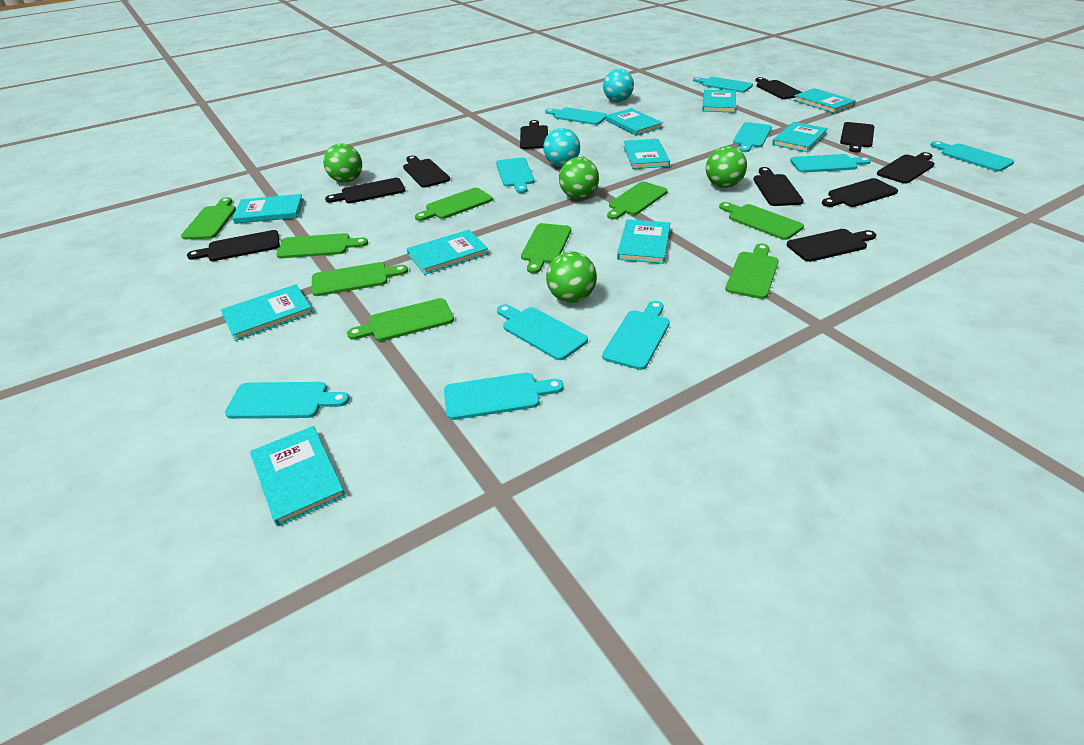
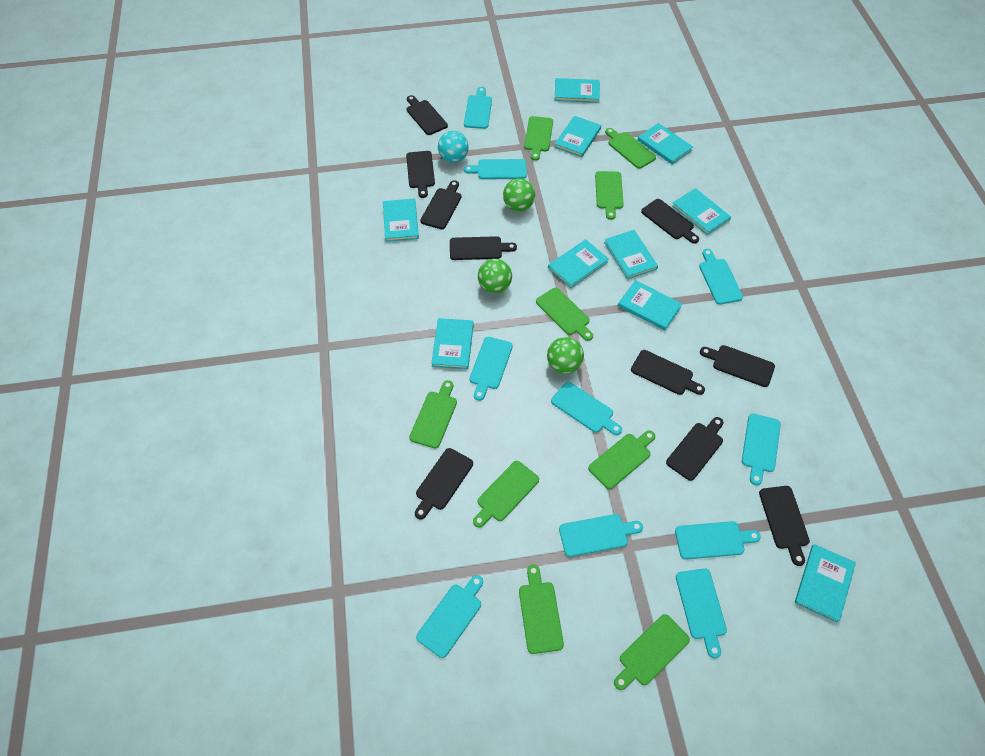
green ball: 4 -> 3
turquoise ball: 2 -> 1

